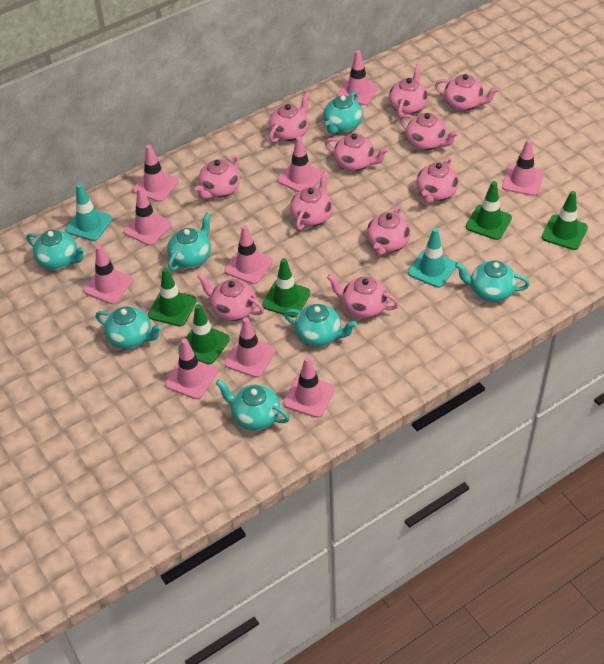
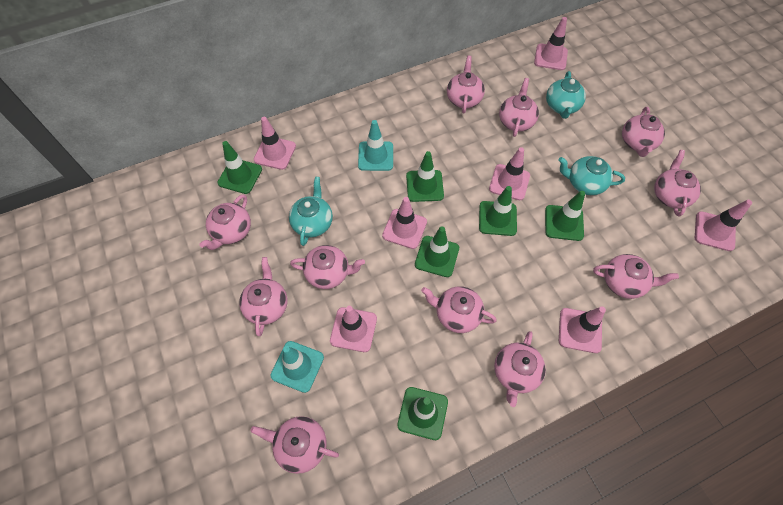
green traffic cone: 5 -> 6
pink traffic cone: 10 -> 7
turquoise teapot: 7 -> 3

